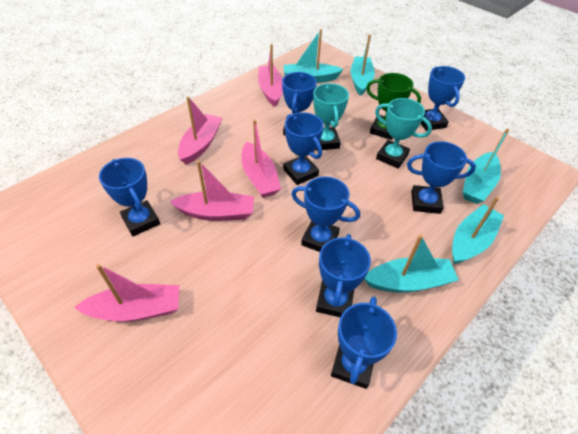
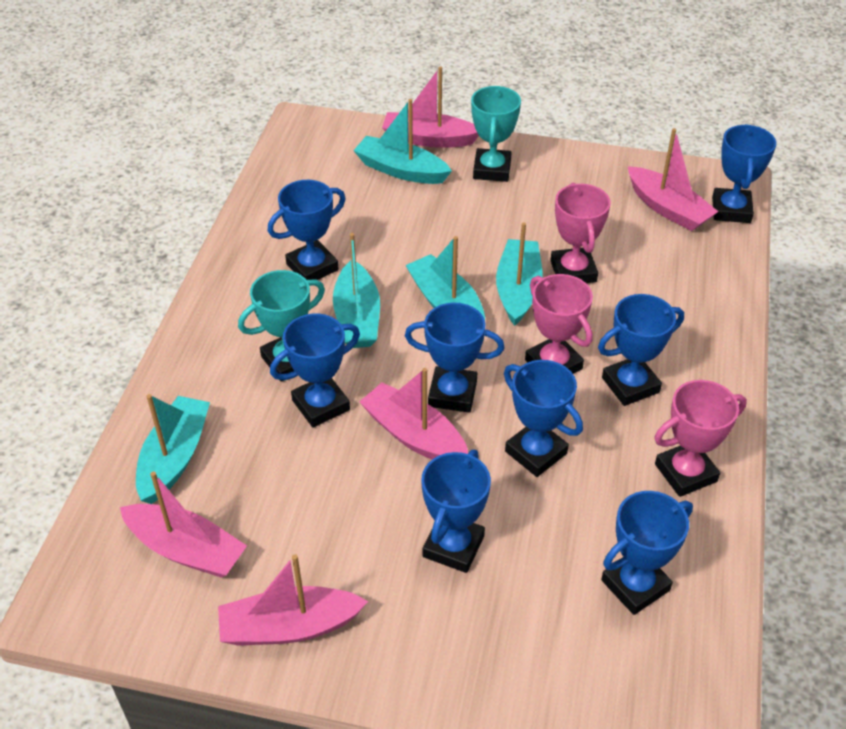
green trophy: 1 -> 0
pink trophy: 0 -> 3

